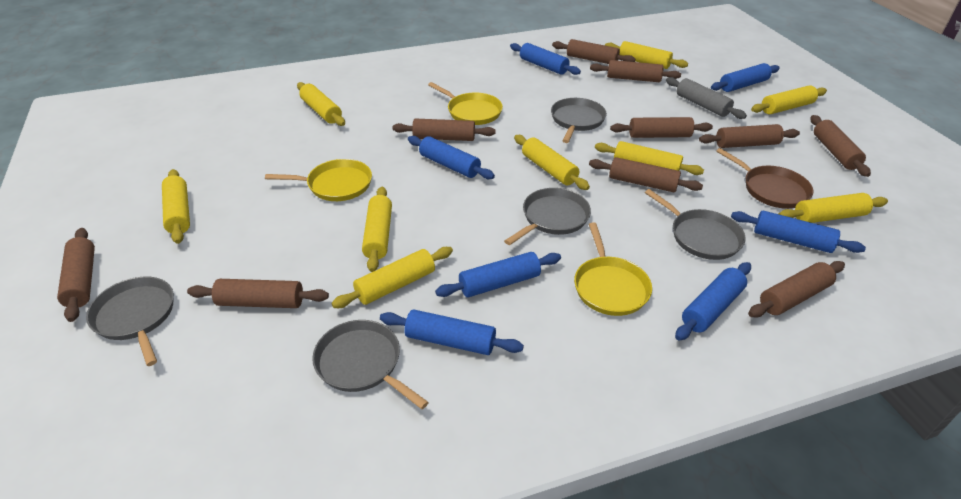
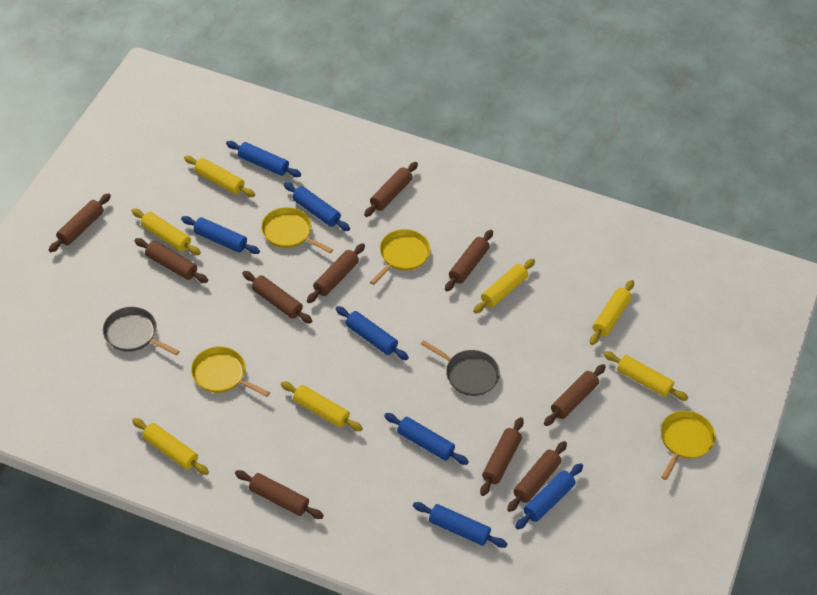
brown pan: 1 -> 0
grey pan: 5 -> 2
grey rolling pin: 1 -> 0
yellow pan: 3 -> 4
yellow rolling pin: 9 -> 7

